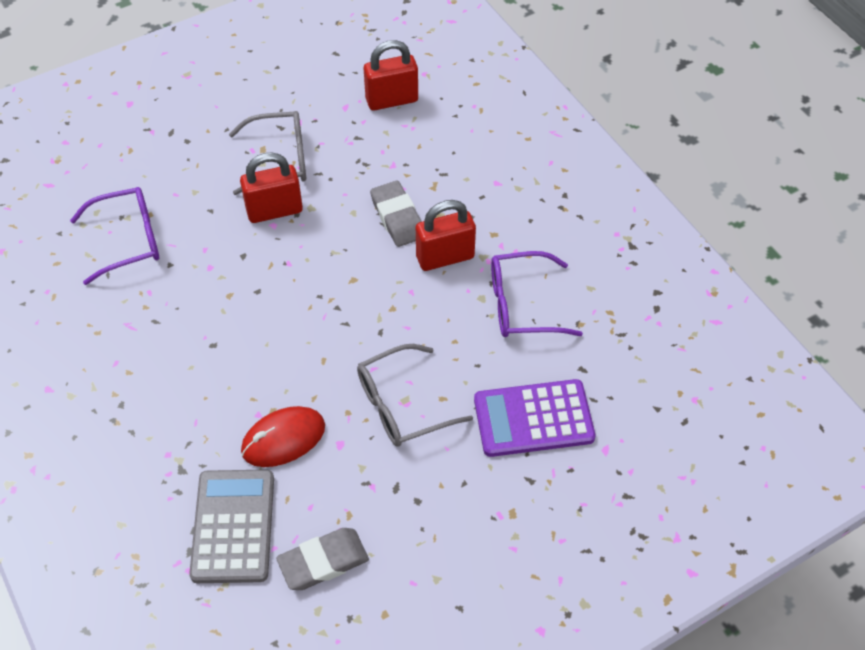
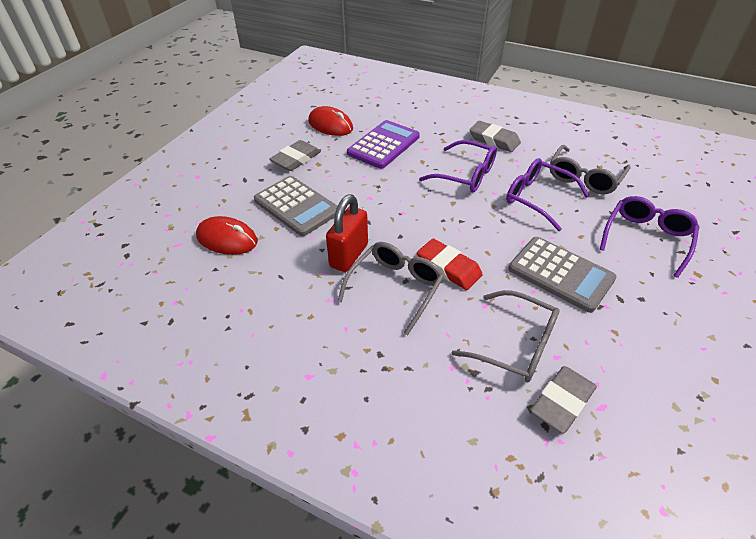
grey calculator: 1 -> 2
grey eraser: 2 -> 3
grey glasses: 2 -> 3
purple glasses: 2 -> 3
red eraser: 0 -> 1
red mouse: 1 -> 2
red padlock: 3 -> 1

